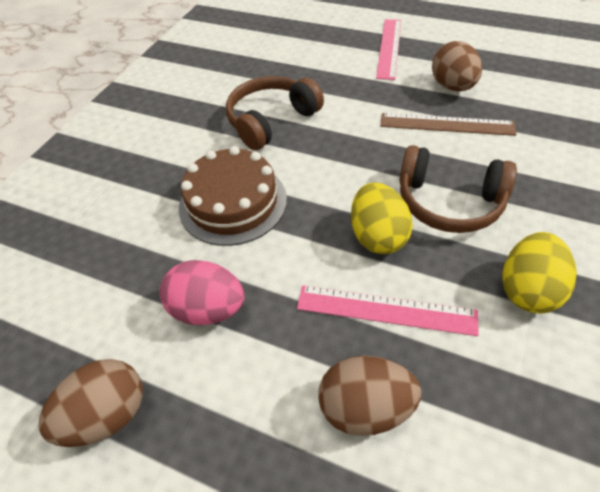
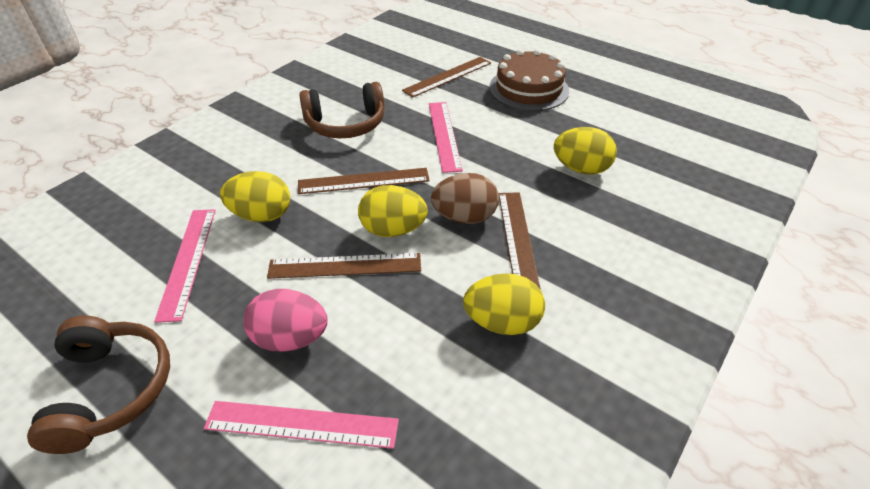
brown egg: 3 -> 1
brown ruler: 1 -> 4
pink ruler: 2 -> 3
yellow egg: 2 -> 4

